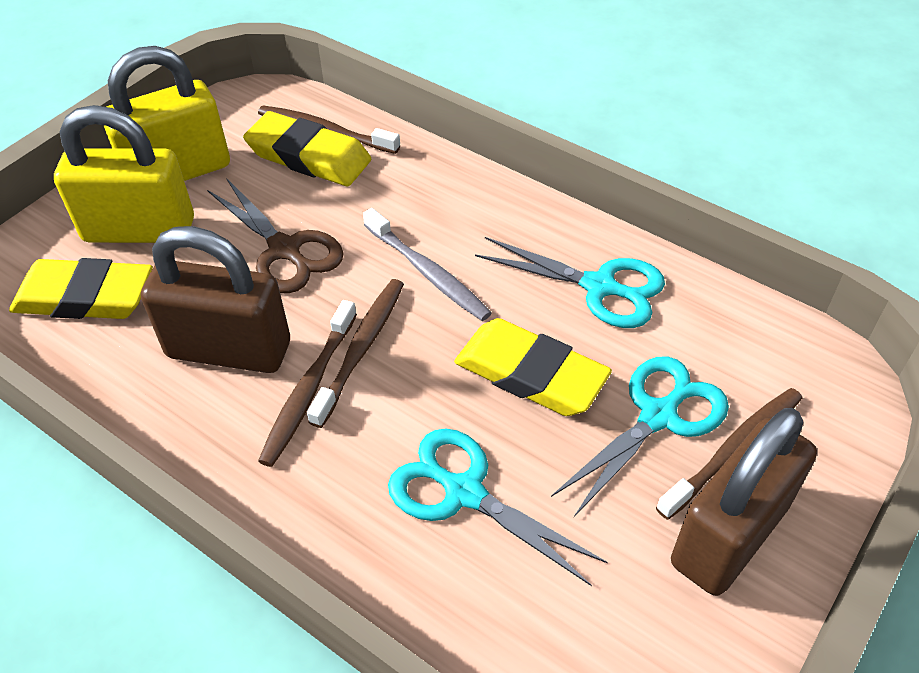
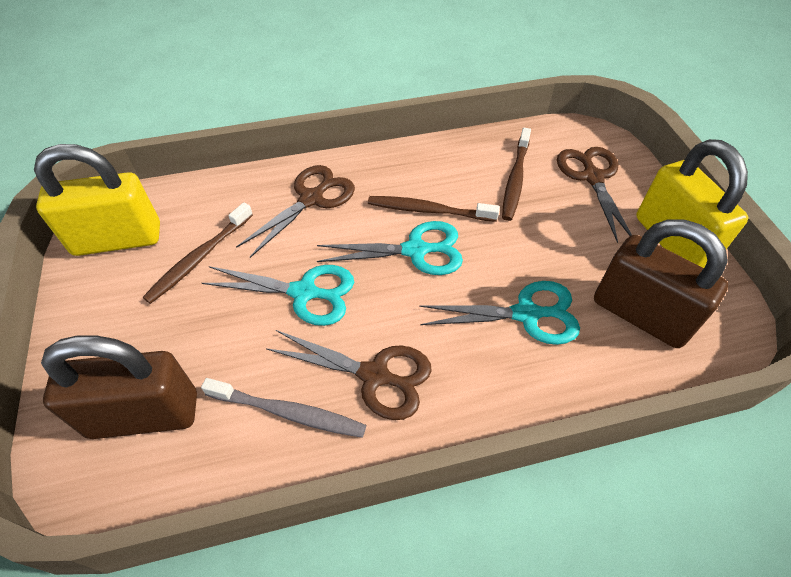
brown scissors: 1 -> 3
brown toothbrush: 4 -> 3
yellow eraser: 3 -> 0

